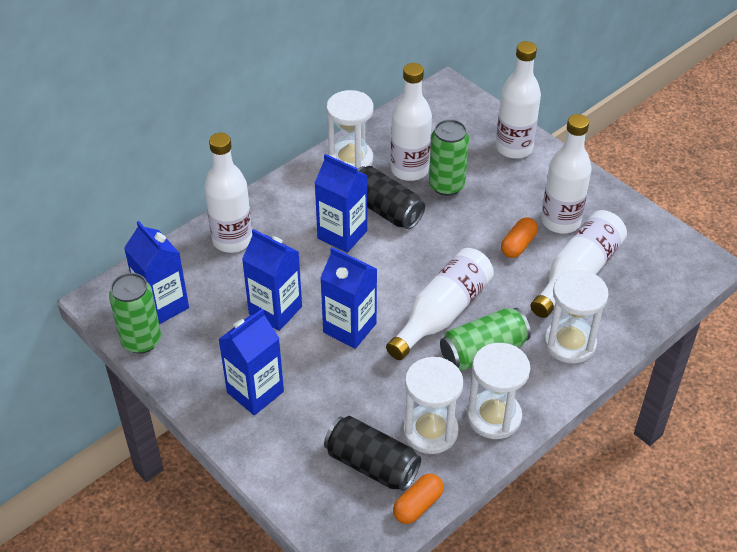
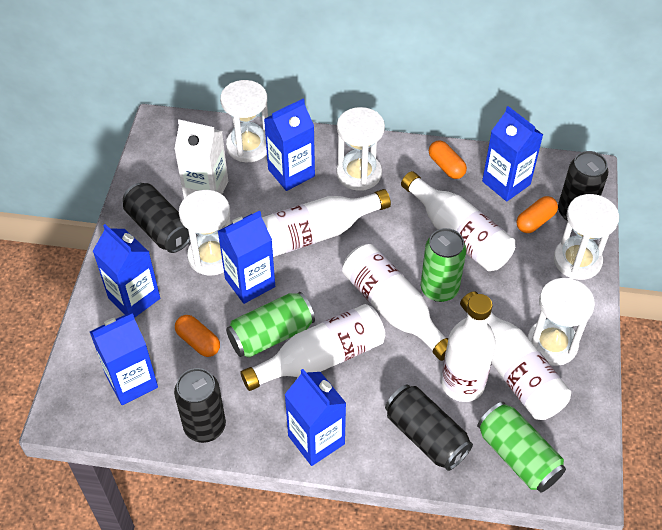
black can: 2 -> 4
blue carton: 5 -> 6
orange capsule: 2 -> 3
white carton: 0 -> 1
white hourglass: 4 -> 5

